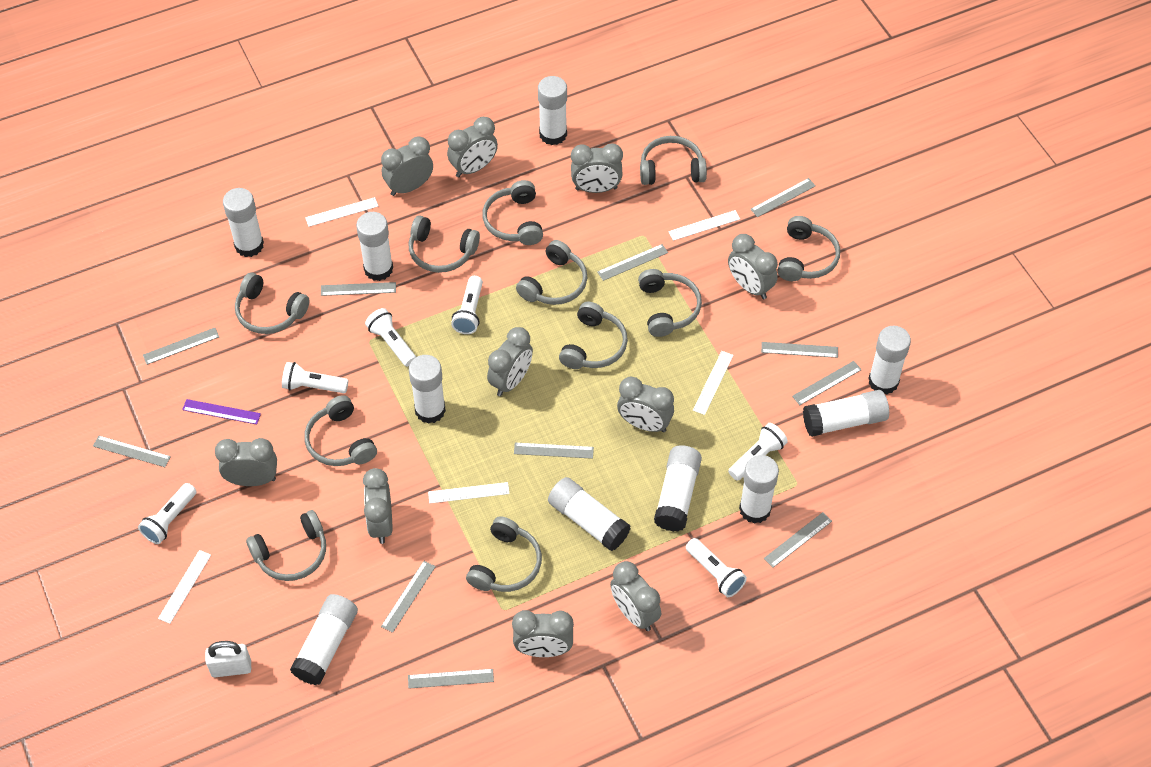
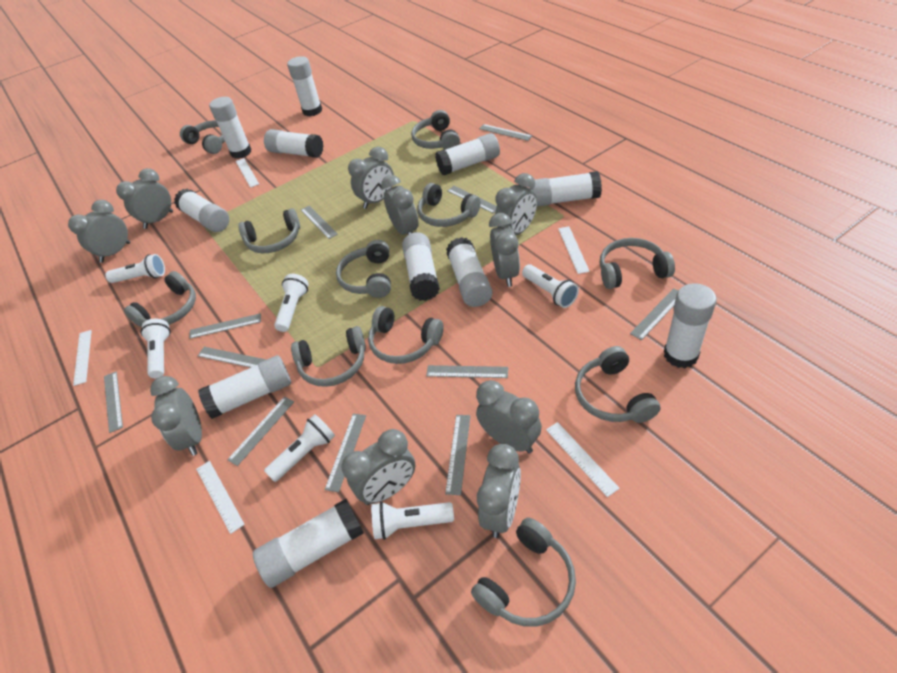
purple ruler: 1 -> 0
white glue stick: 10 -> 11
white padlock: 1 -> 0

